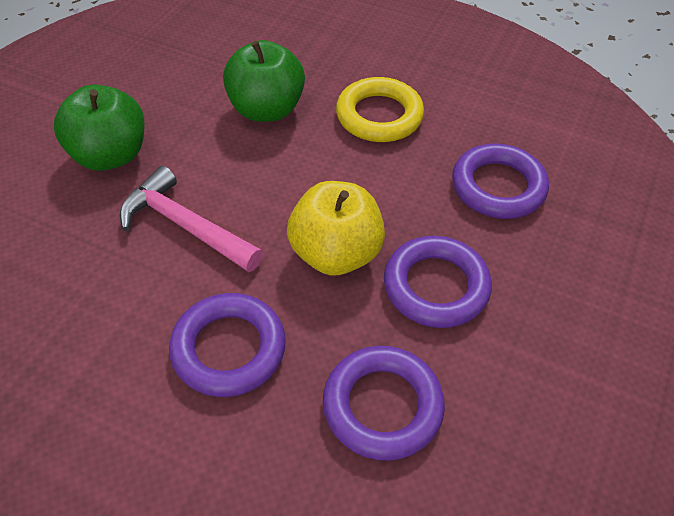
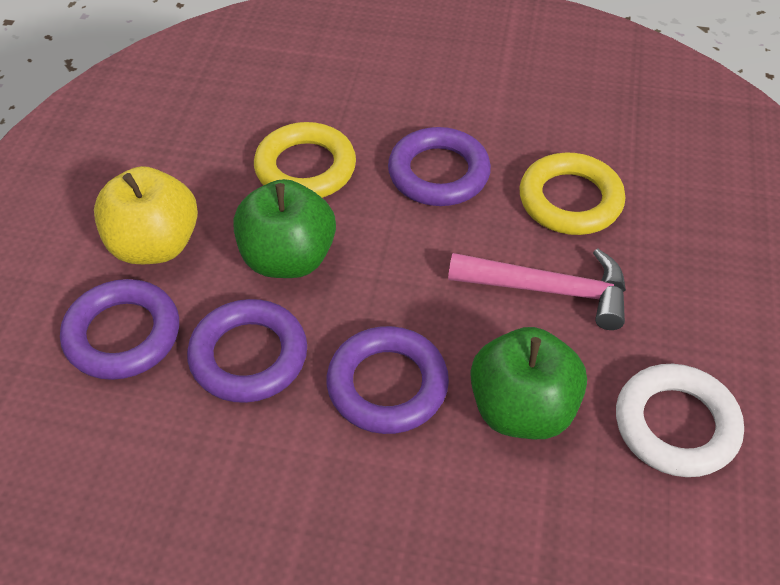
white ring: 0 -> 1
yellow ring: 1 -> 2

